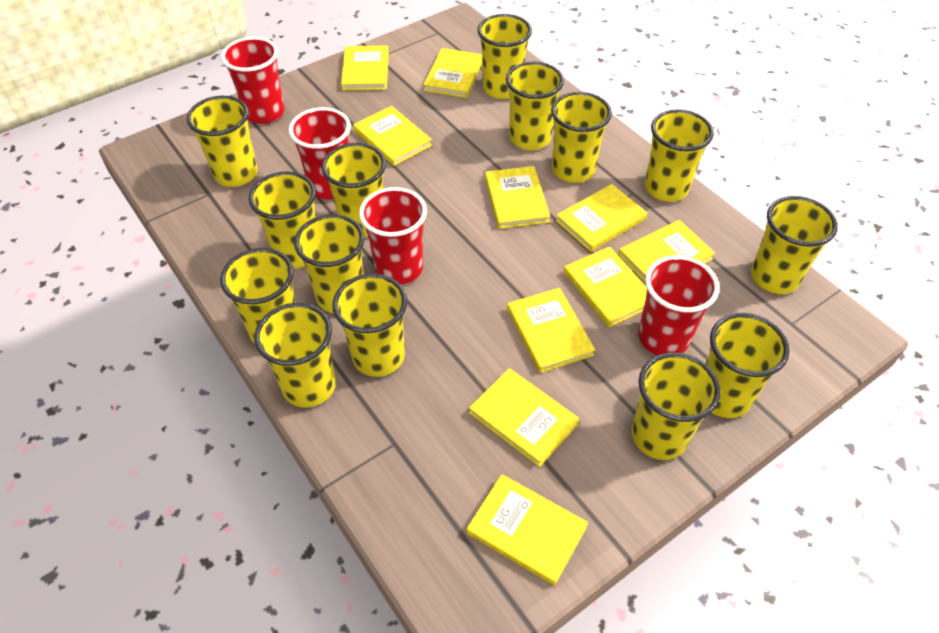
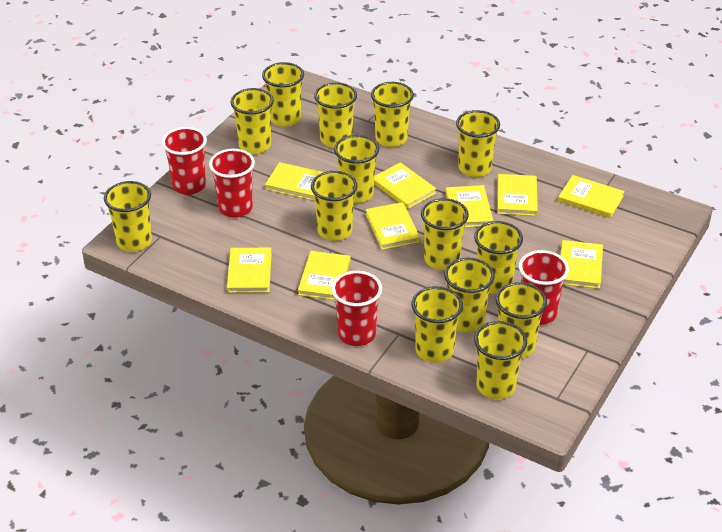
yellow book: 10 -> 9

